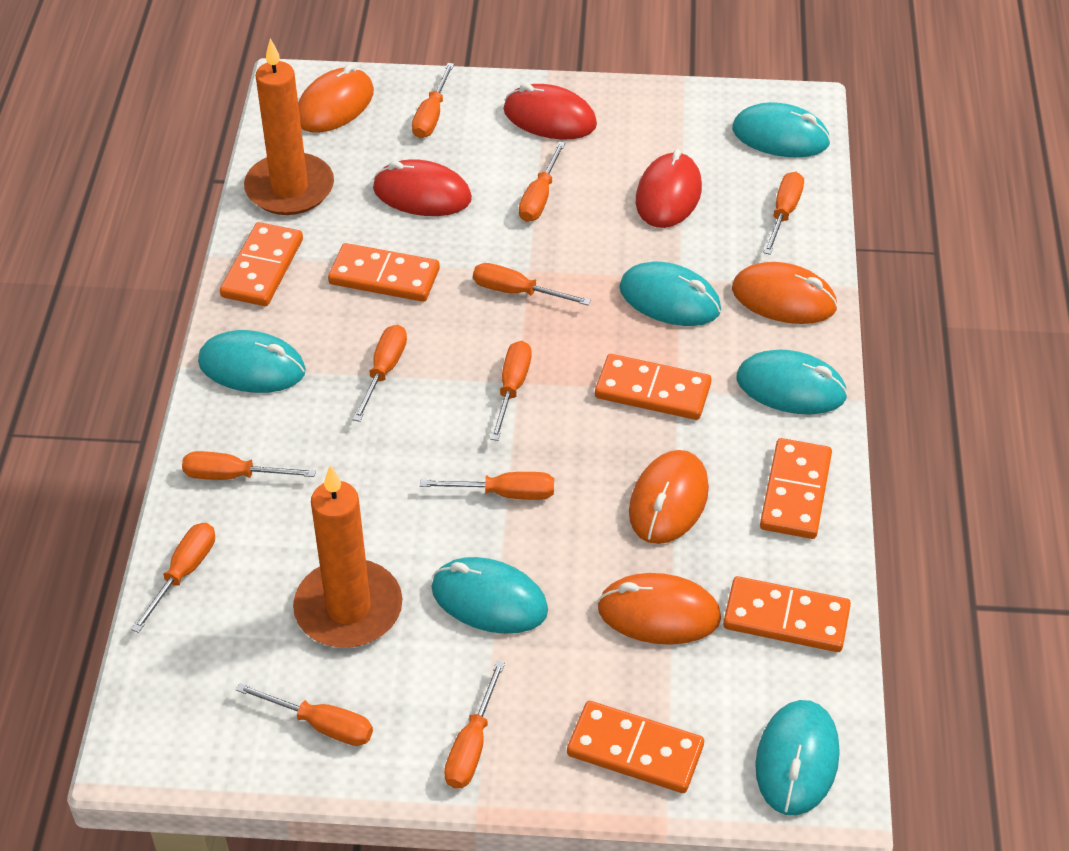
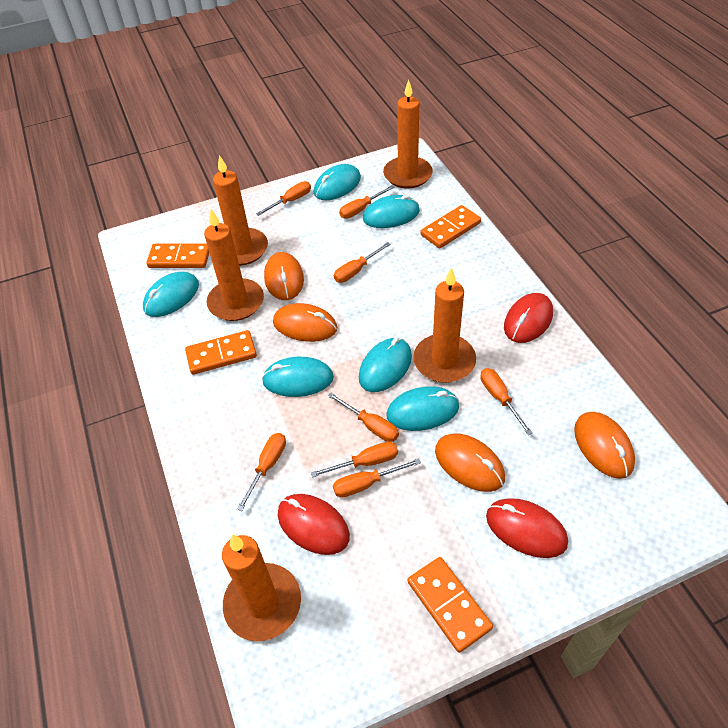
orange candle: 2 -> 5
orange domino: 6 -> 4
orange screwdriver: 11 -> 8

